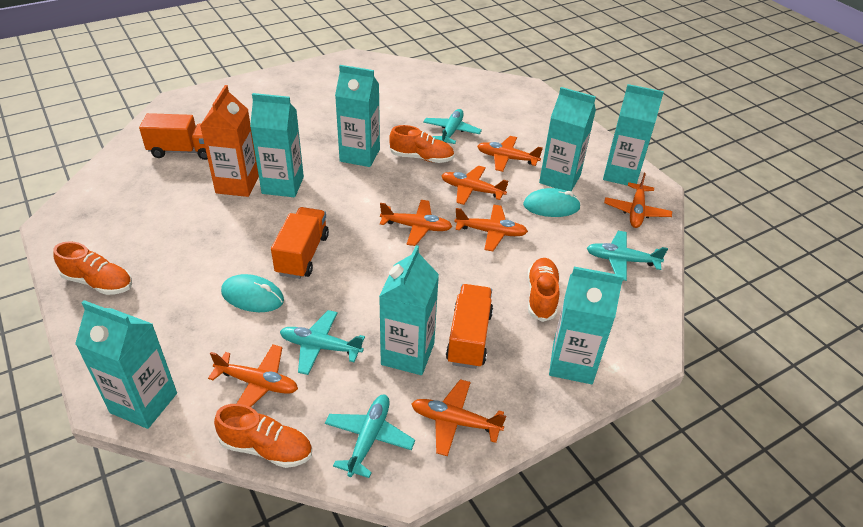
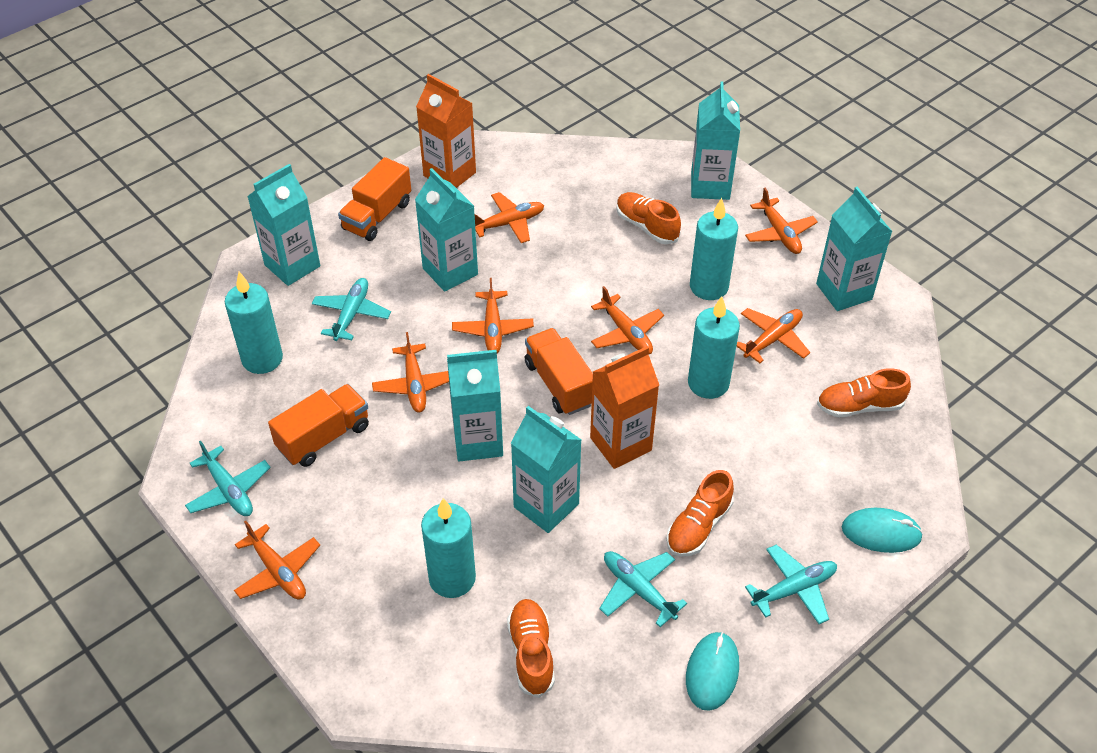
orange carton: 1 -> 2
turquoise candle: 0 -> 4
turquoise carton: 7 -> 6

